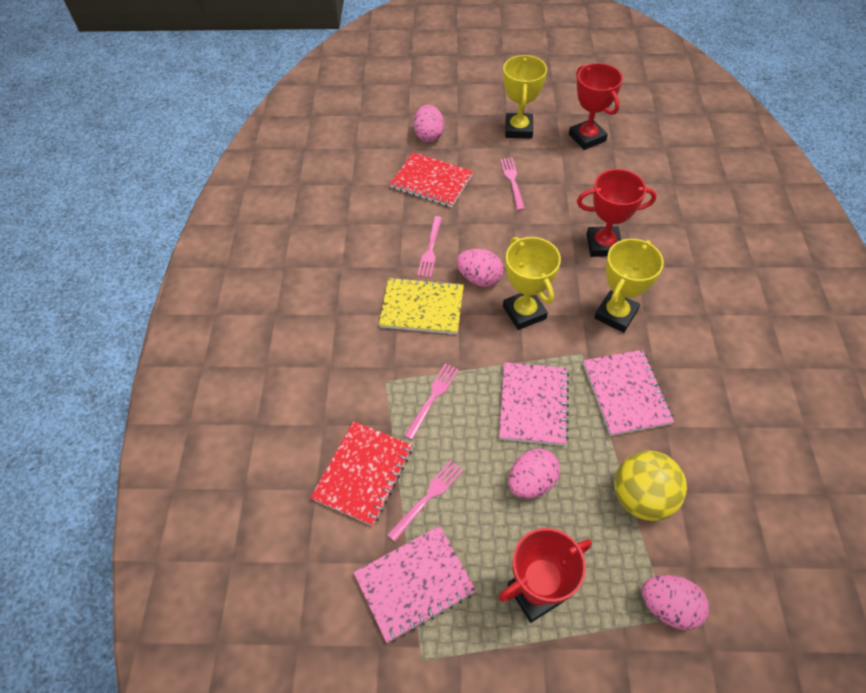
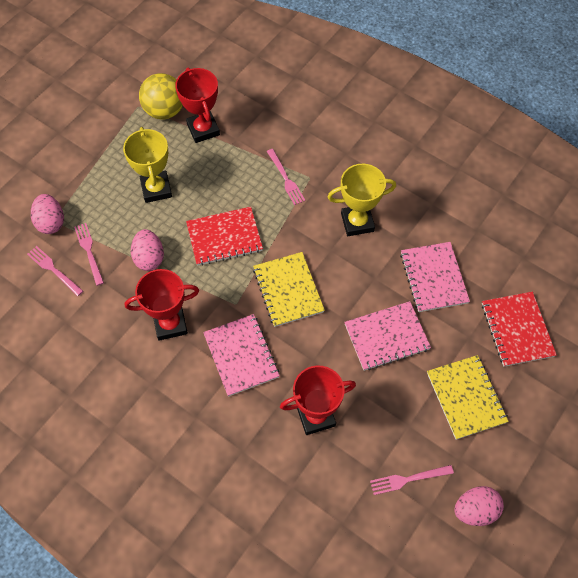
pink egg: 4 -> 3
yellow notebook: 1 -> 2
yellow trophy: 3 -> 2

